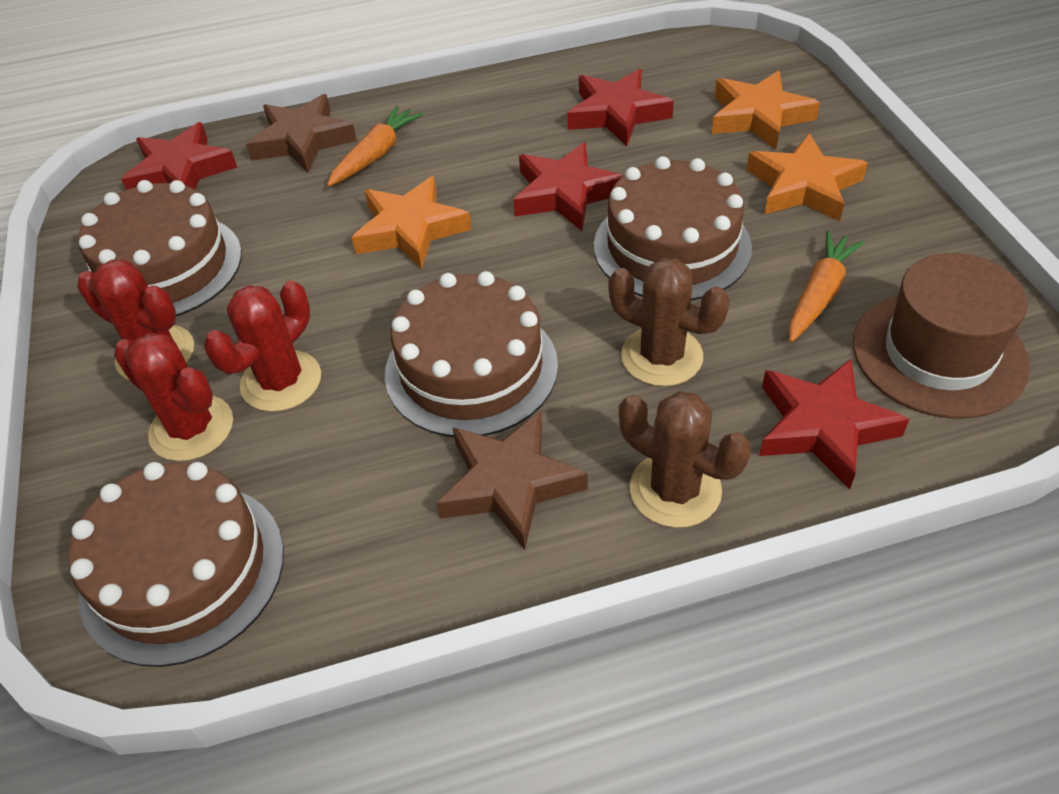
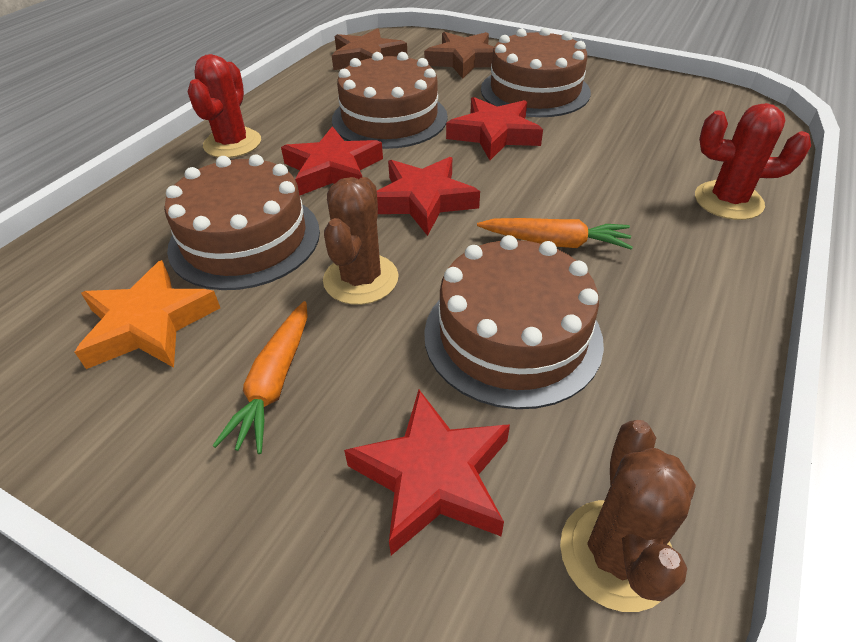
brown hat: 1 -> 0
orange star: 3 -> 1
red cactus: 3 -> 2

